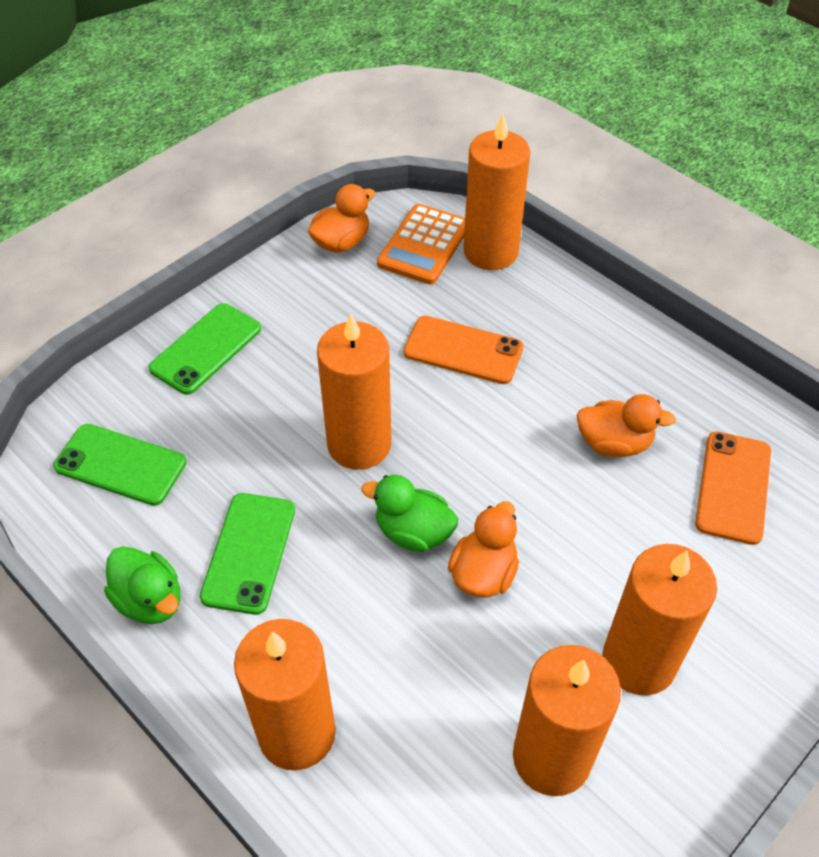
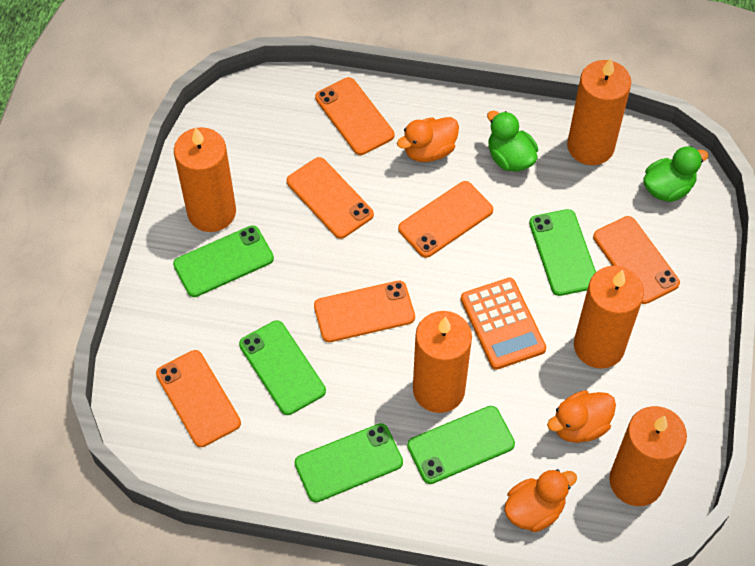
green phone: 3 -> 5
orange phone: 2 -> 6

